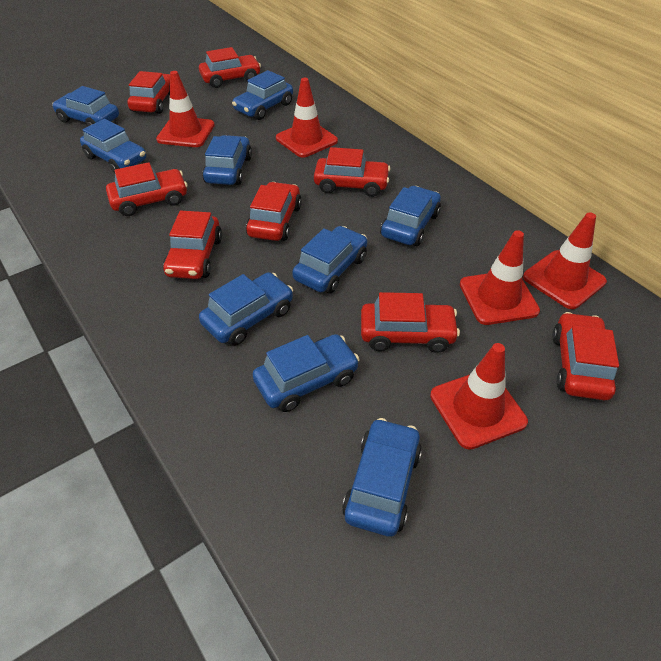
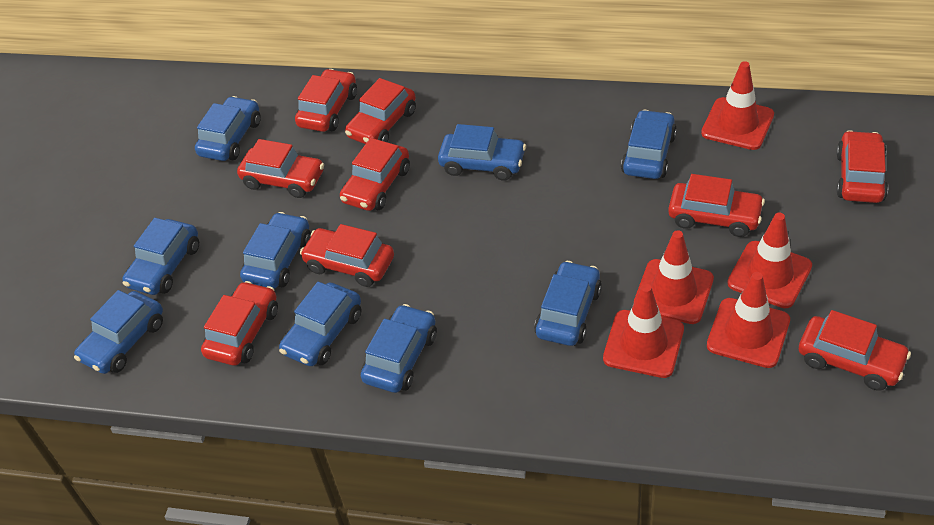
red car: 8 -> 9

